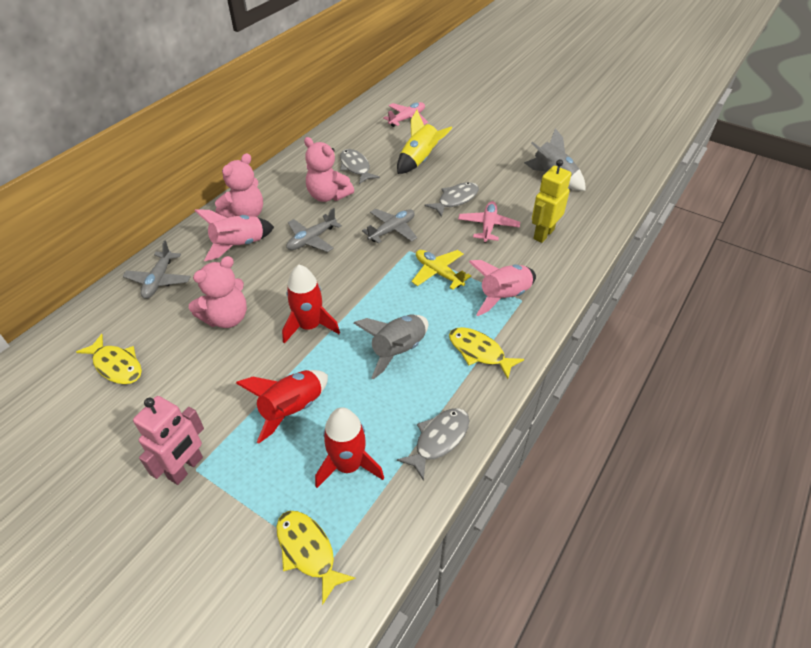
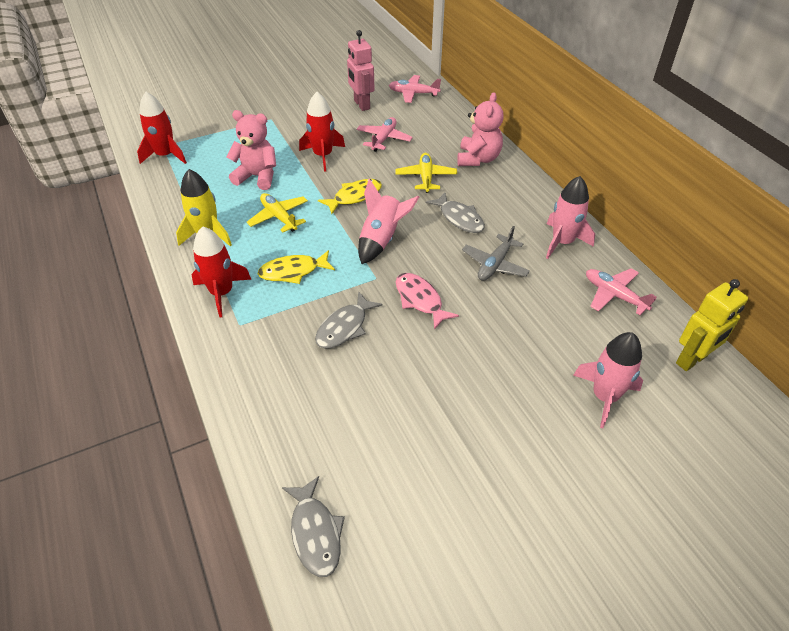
grey plane: 3 -> 1
grey rocket: 2 -> 0
pink fish: 0 -> 1
pink plane: 2 -> 3
pink rocket: 2 -> 3
pink teddy bear: 3 -> 2
yellow fish: 3 -> 2
yellow plane: 1 -> 2

